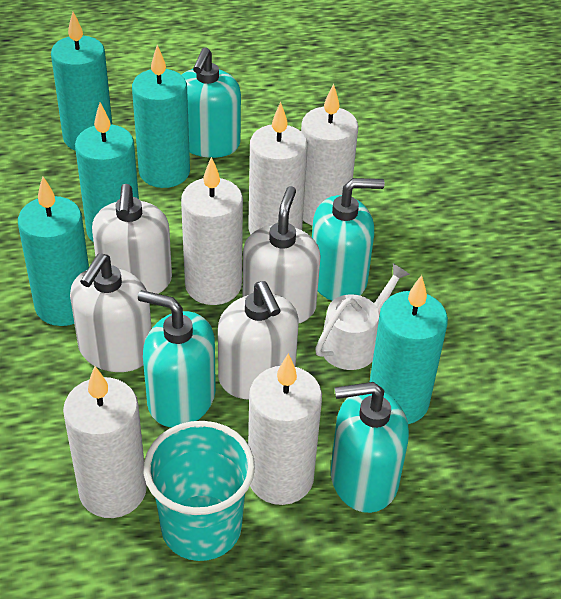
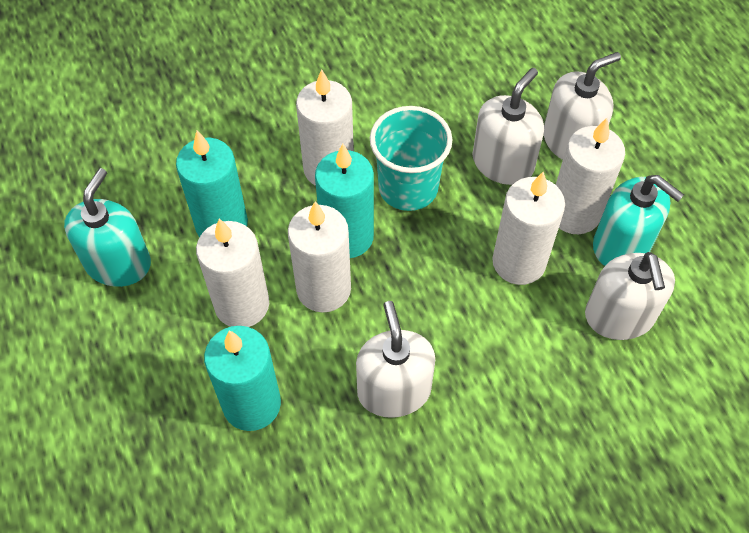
turquoise candle: 5 -> 3
turquoise soap dispenser: 4 -> 2
white watering can: 1 -> 0

